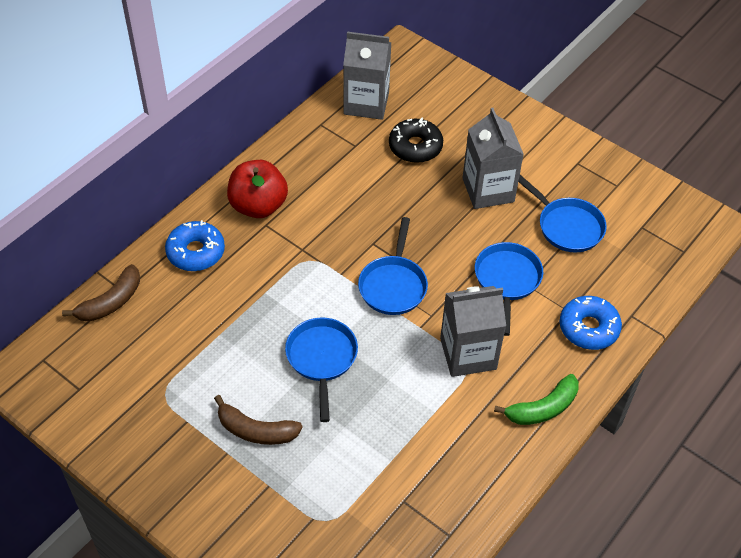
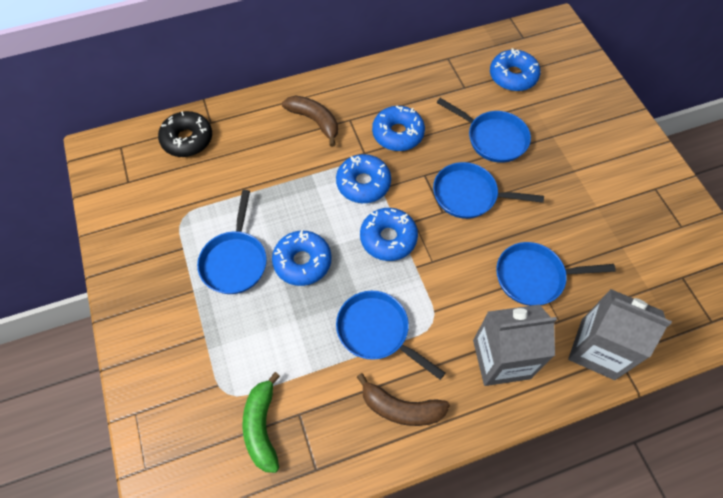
blue donut: 2 -> 5
blue pan: 4 -> 5
grey carton: 3 -> 2
red apple: 1 -> 0

